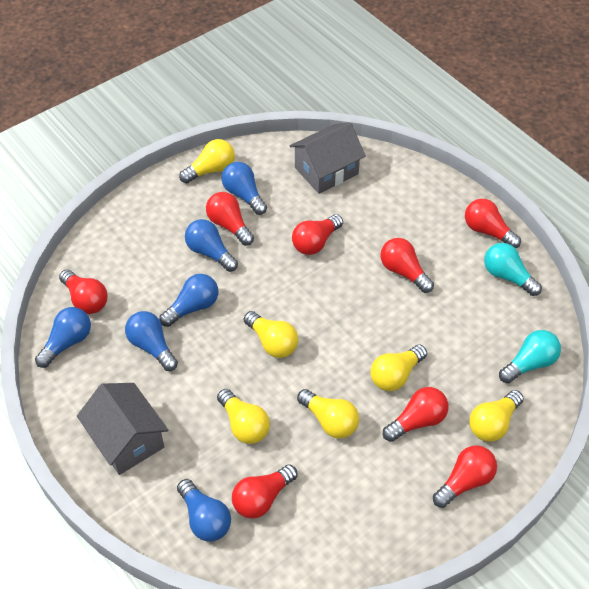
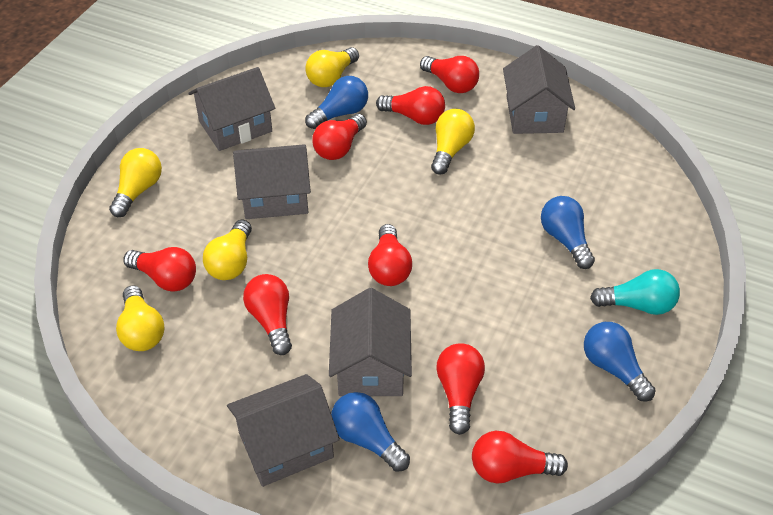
blue light bulb: 6 -> 4
grey house: 2 -> 5
turquoise light bulb: 2 -> 1
yellow light bulb: 6 -> 5

